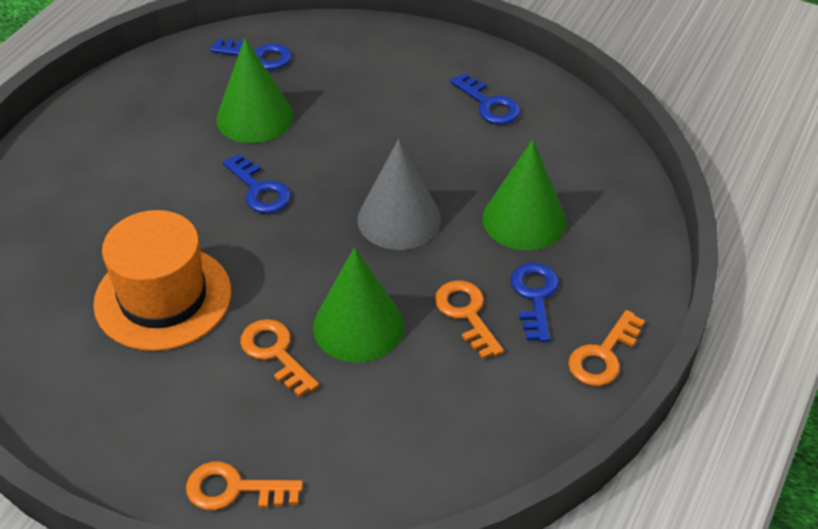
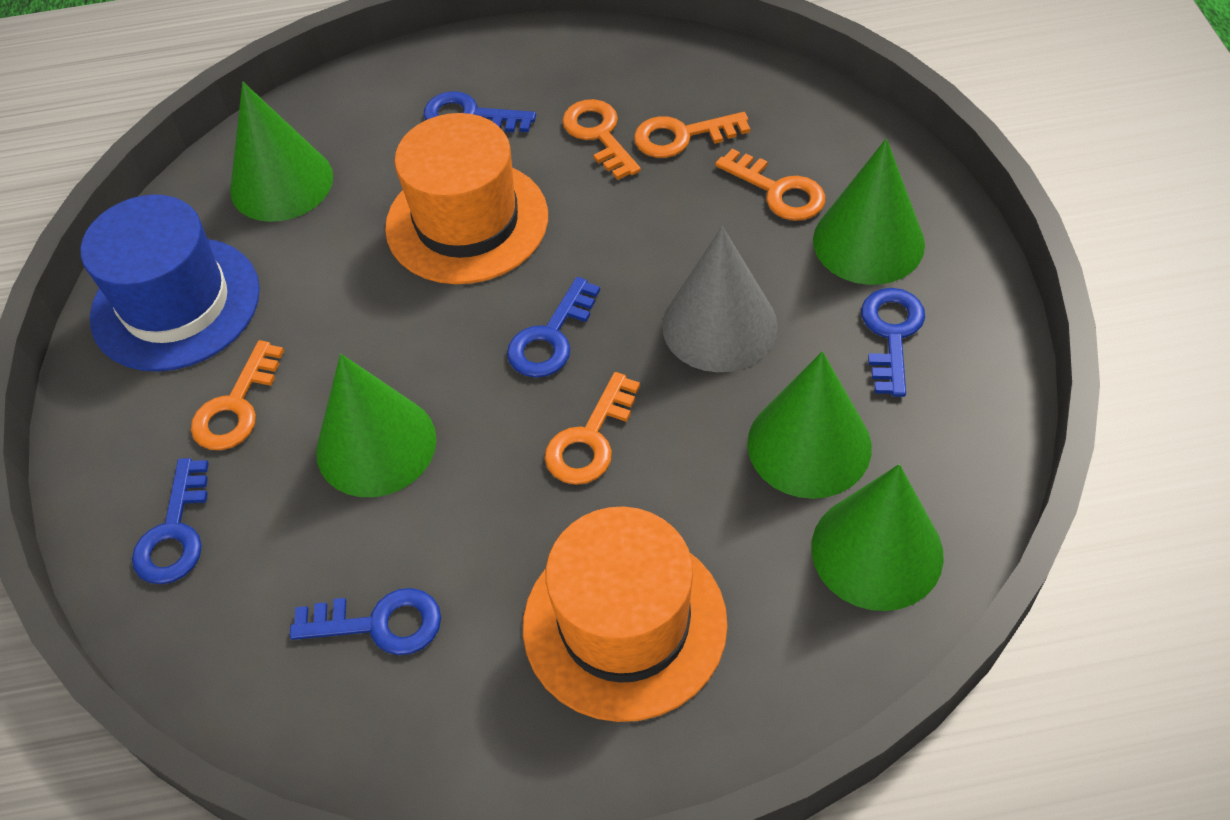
blue hat: 0 -> 1
blue key: 4 -> 5
green cone: 3 -> 5
orange hat: 1 -> 2
orange key: 4 -> 5

